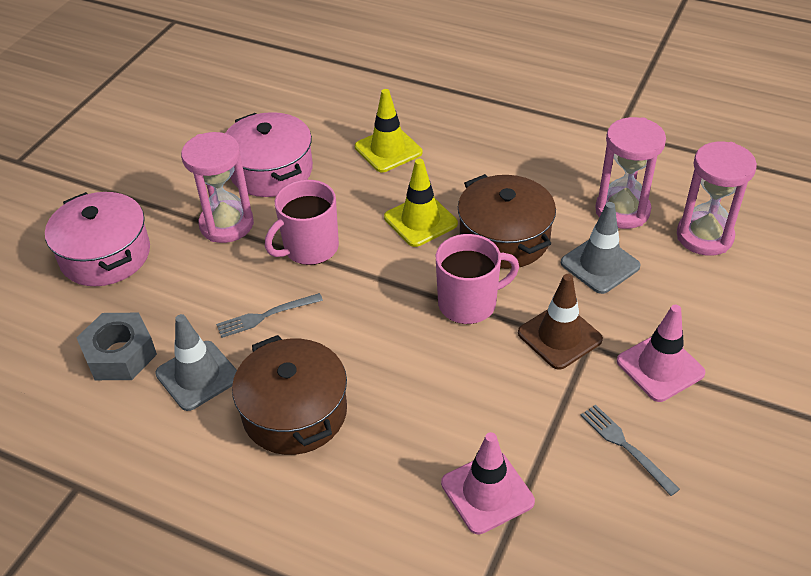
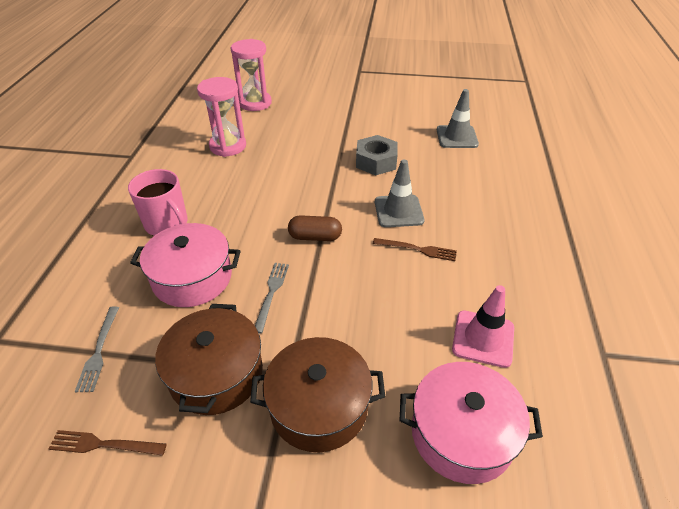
brown capsule: 0 -> 1
brown fork: 0 -> 2
brown traffic cone: 1 -> 0
pink hourglass: 3 -> 2
pink mug: 2 -> 1
pink traffic cone: 2 -> 1
yellow traffic cone: 2 -> 0

